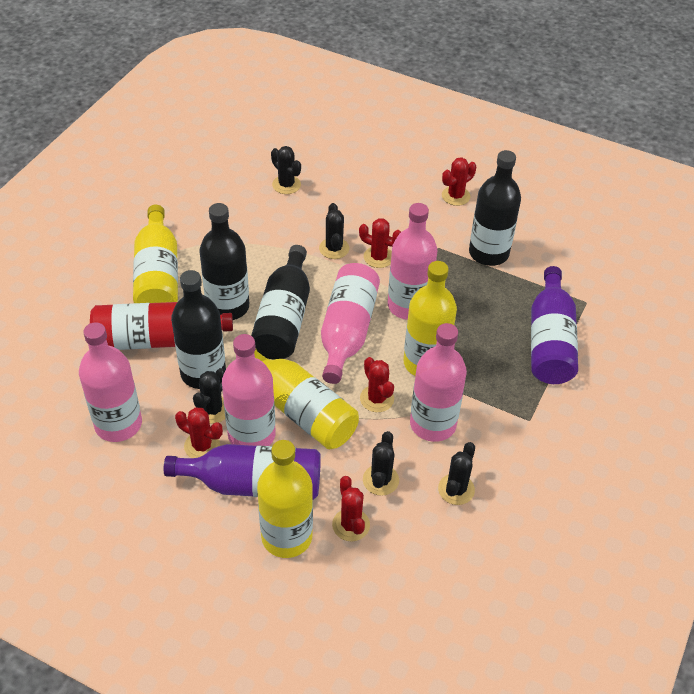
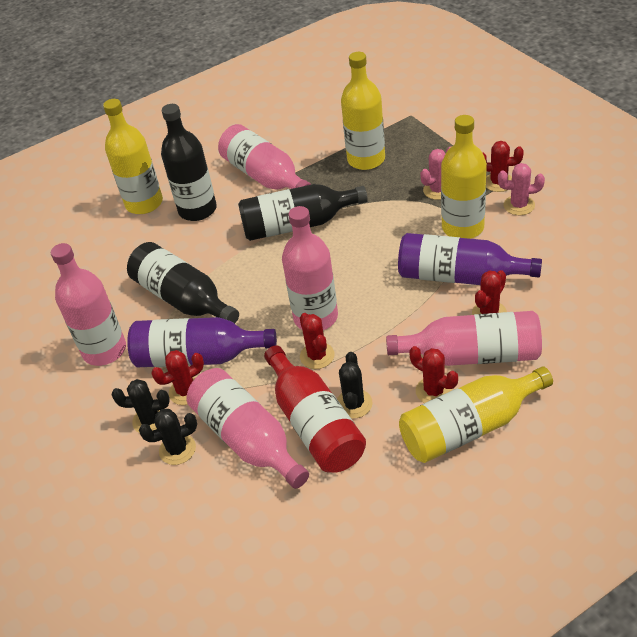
black bottle: 4 -> 3
black cactus: 5 -> 3
pink cactus: 0 -> 2

